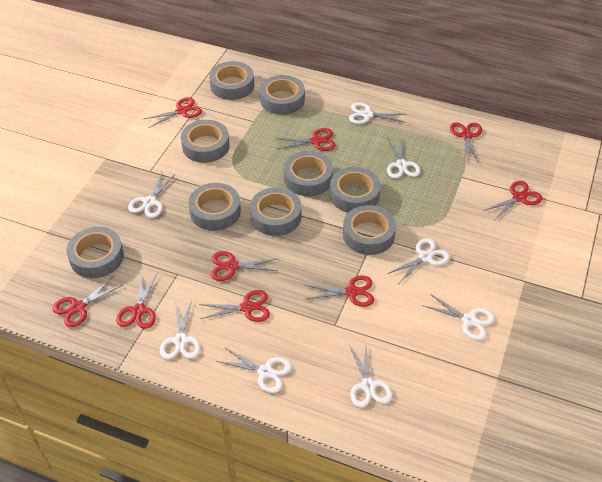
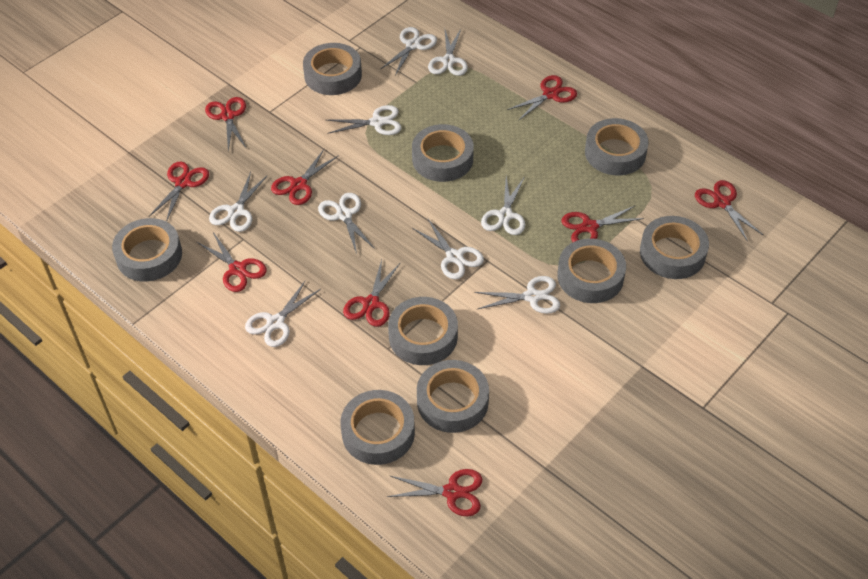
white scissors: 8 -> 9

